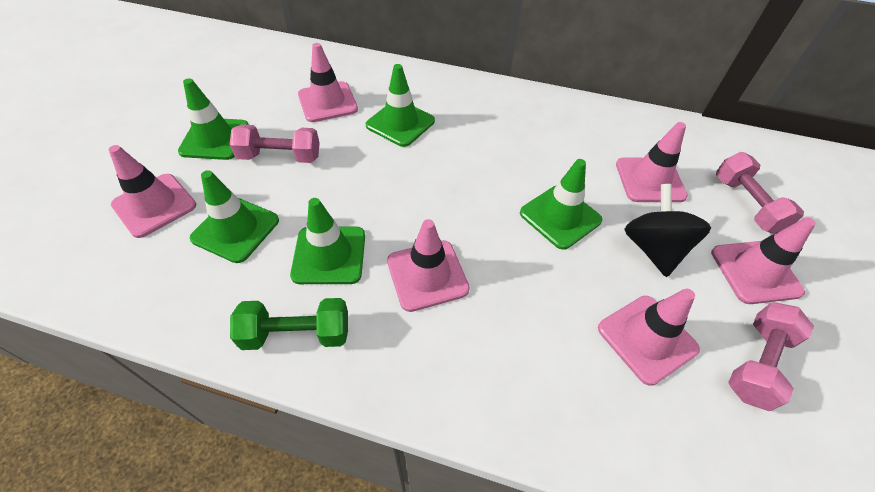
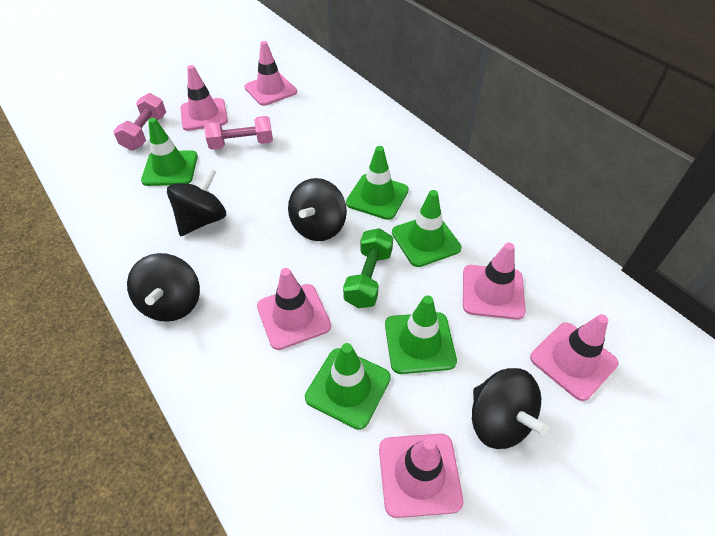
black spinning top: 1 -> 4
pink dumbbell: 3 -> 2

